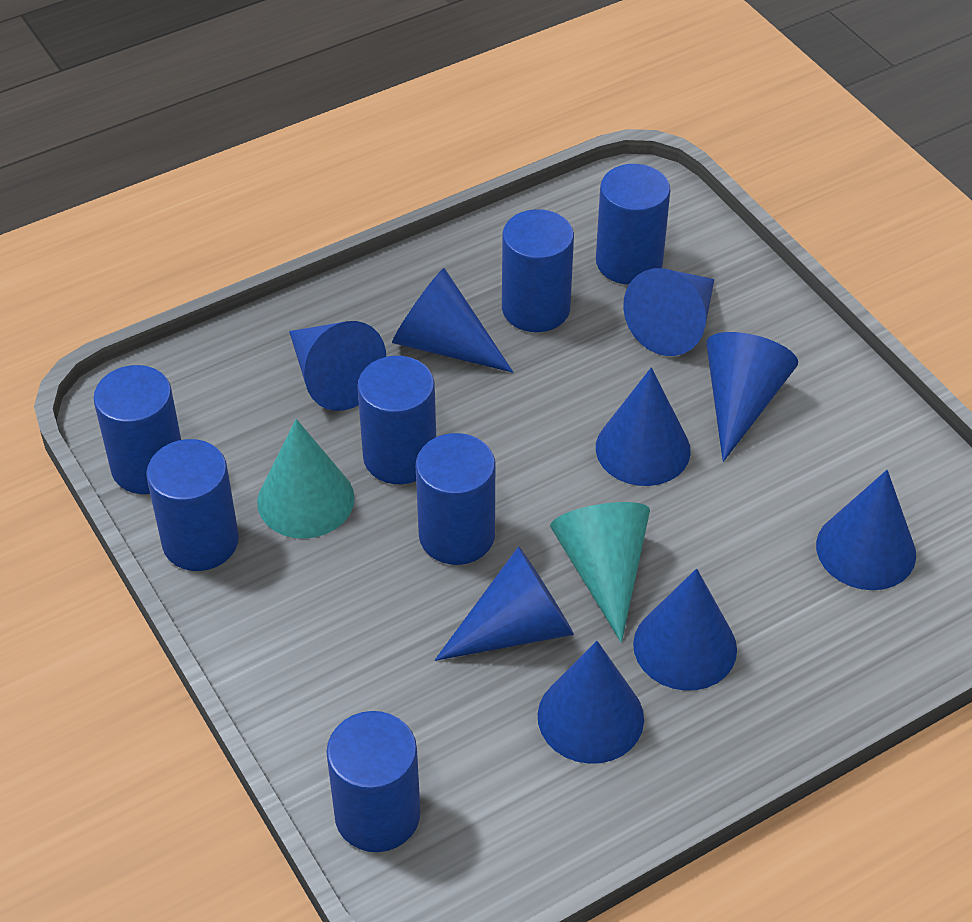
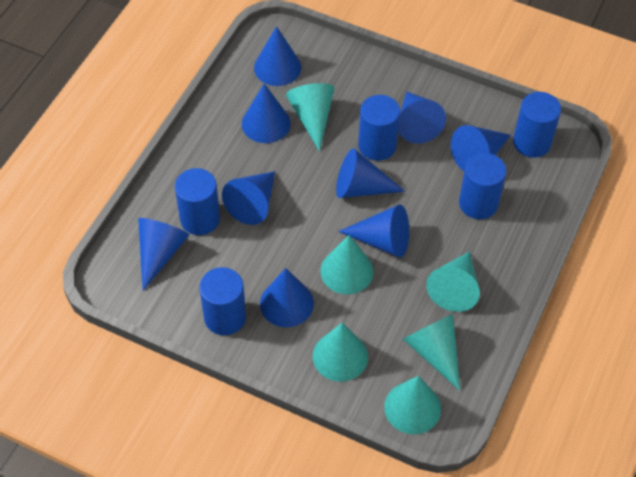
blue cylinder: 7 -> 5
turquoise cone: 2 -> 6

